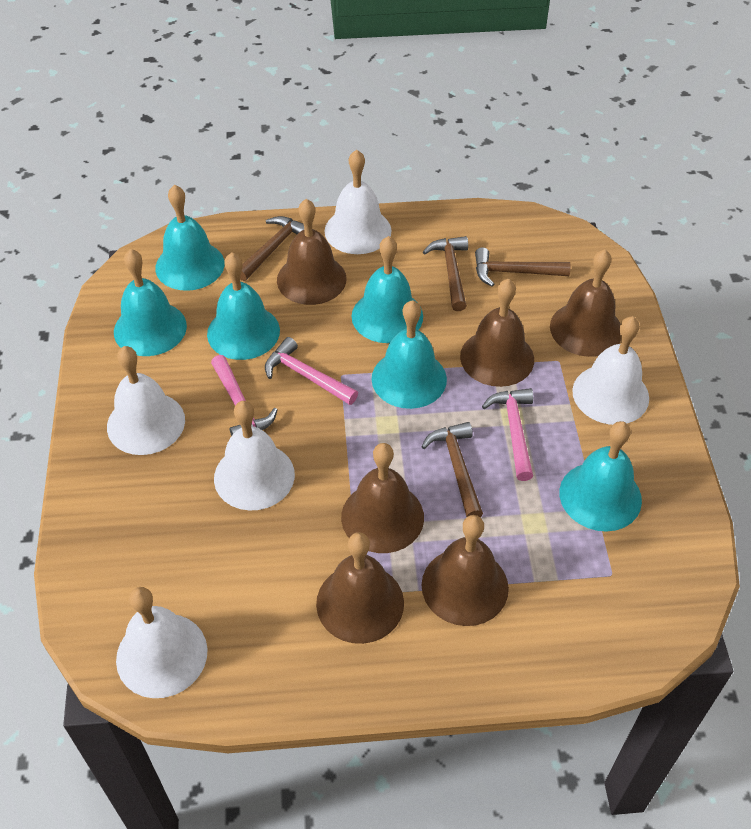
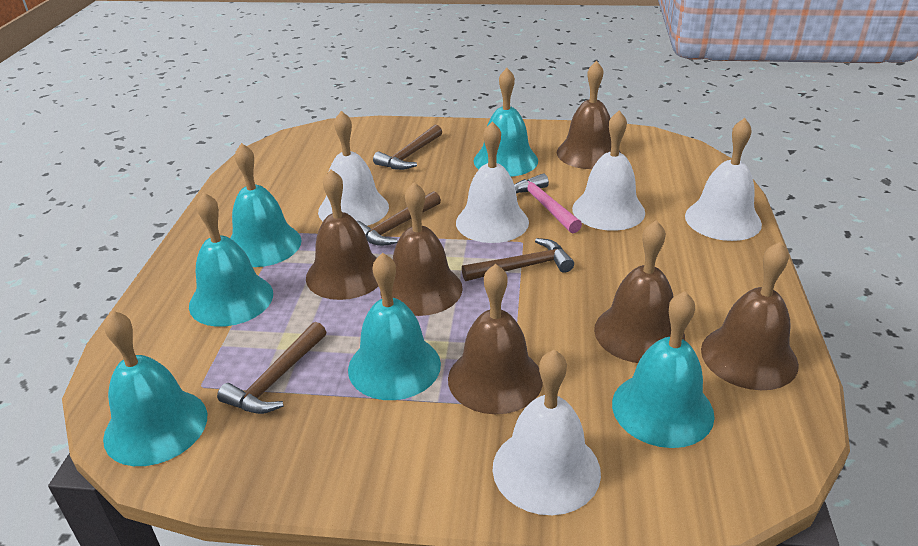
pink hammer: 3 -> 1

